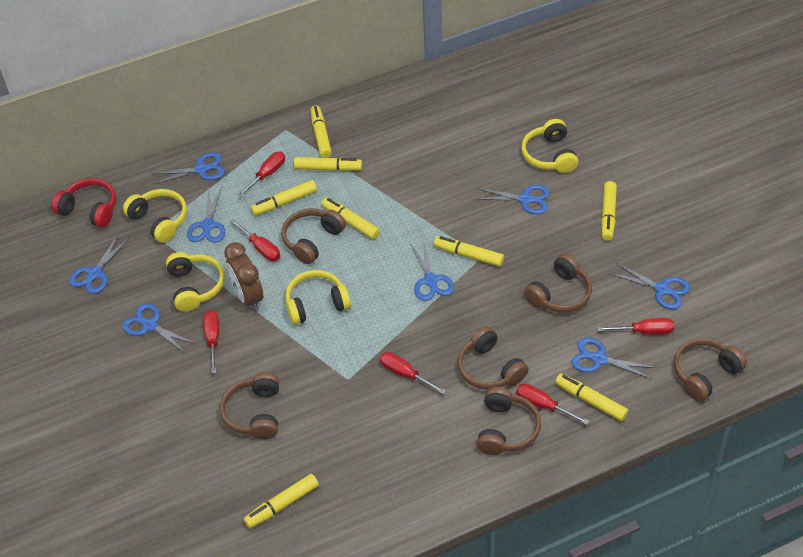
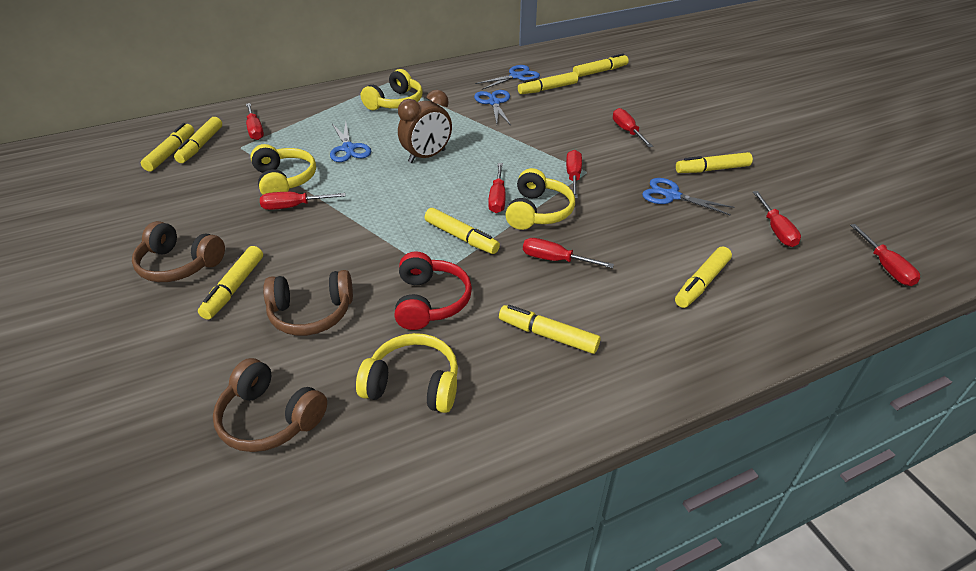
blue scissors: 8 -> 4
brown headphones: 6 -> 3
red screwdriver: 6 -> 8
yellow marker: 8 -> 9

